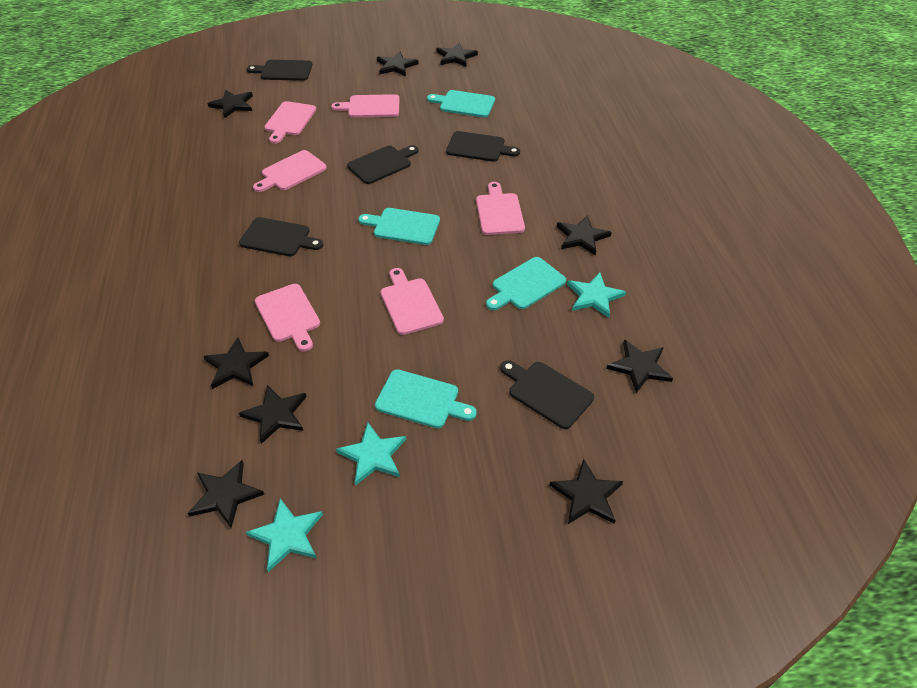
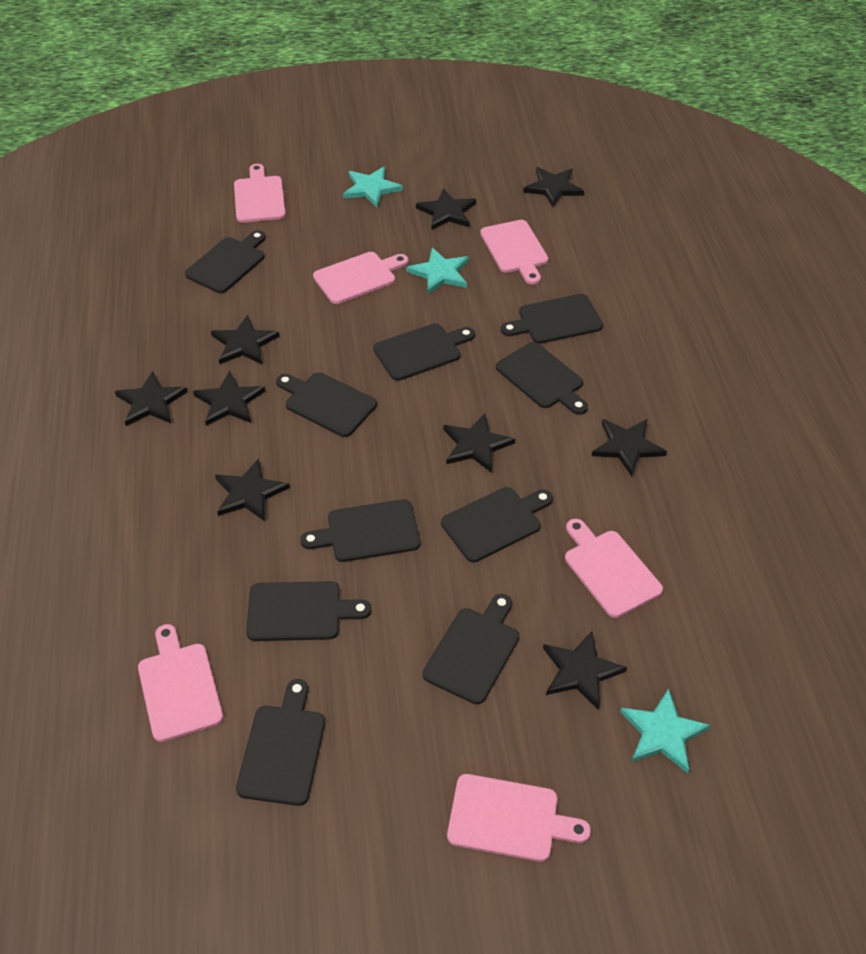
black cutting board: 5 -> 10
turquoise cutting board: 4 -> 0

